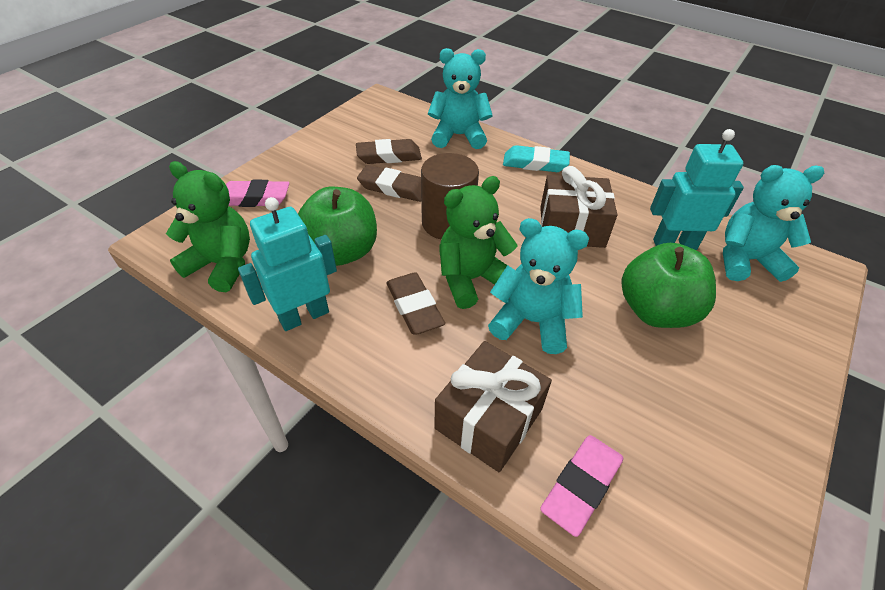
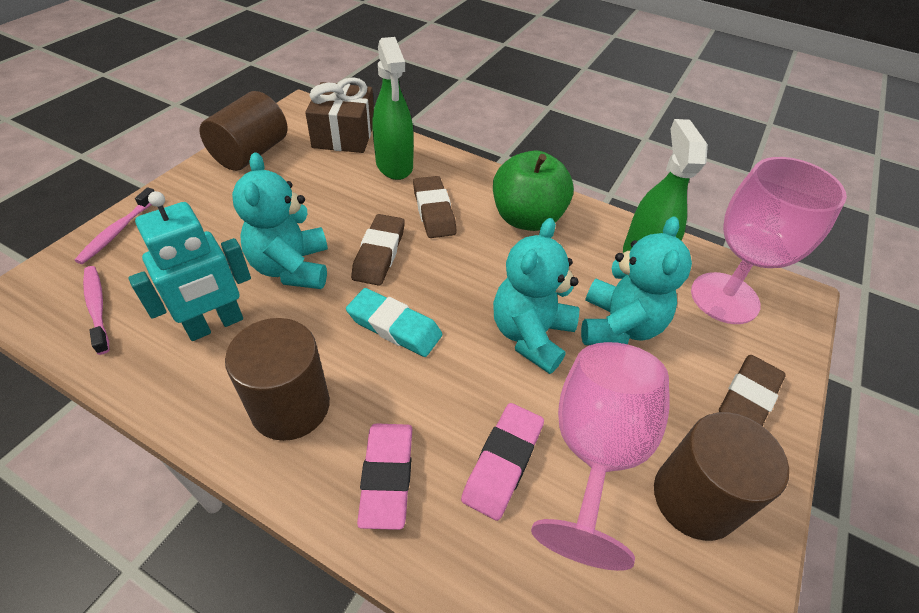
brown cylinder: 1 -> 3
brown gift: 2 -> 1
green apple: 2 -> 1
green spray bottle: 0 -> 2
green teddy bear: 2 -> 0
pink goblet: 0 -> 2
pink toothbrush: 0 -> 2
turquoise robot: 2 -> 1

